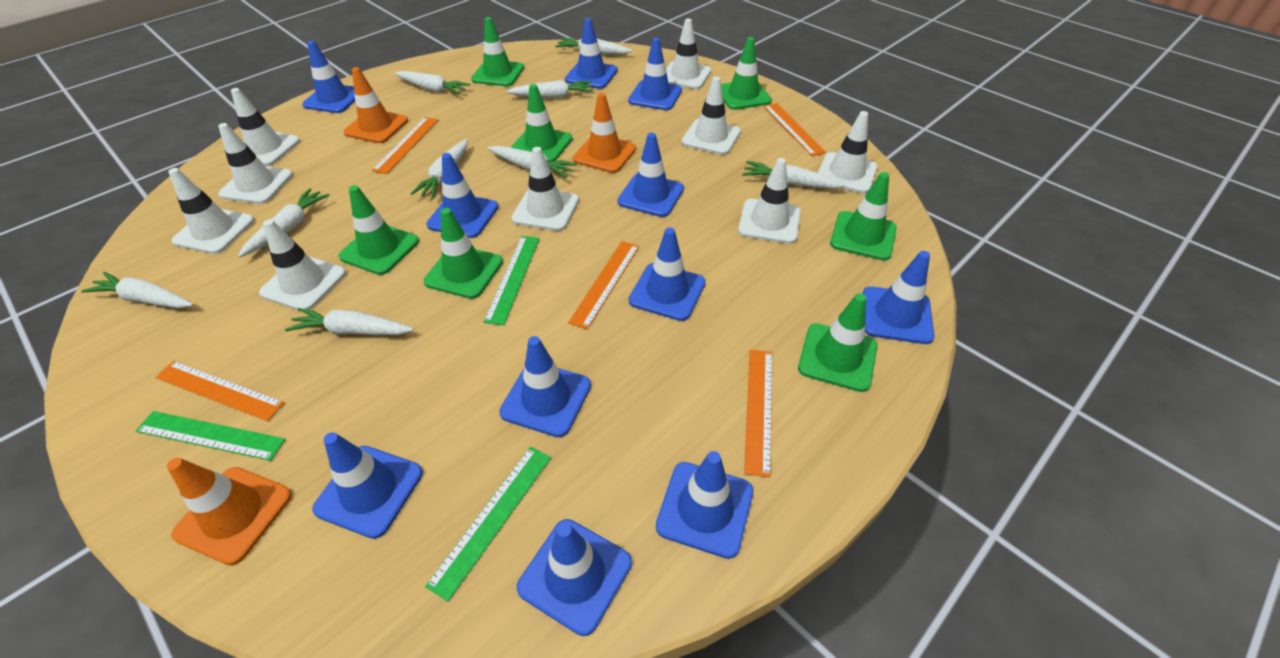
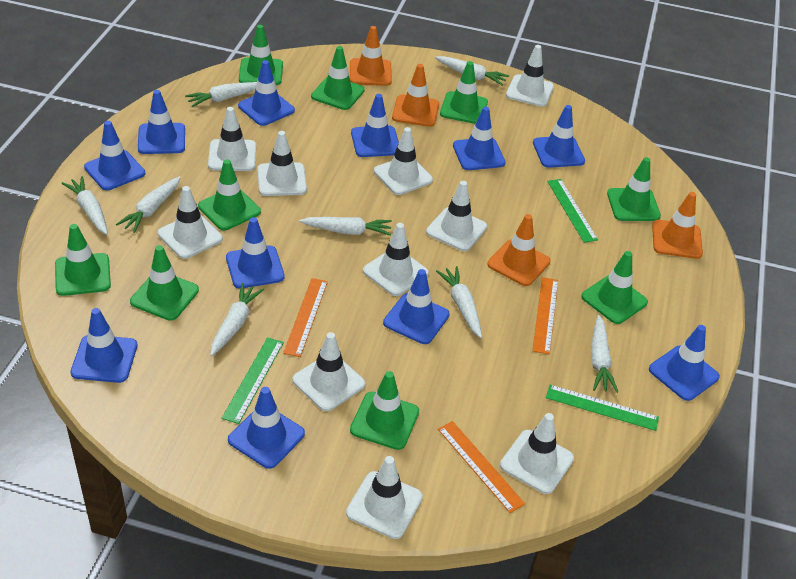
green traffic cone: 7 -> 9
orange ruler: 5 -> 3
orange traffic cone: 3 -> 4
white carrot: 9 -> 8
white traffic cone: 9 -> 10

